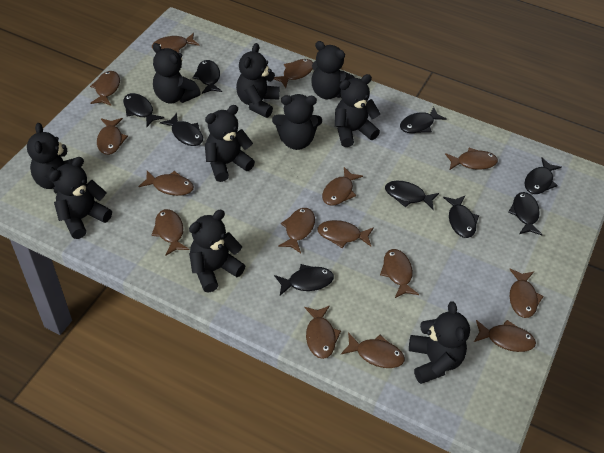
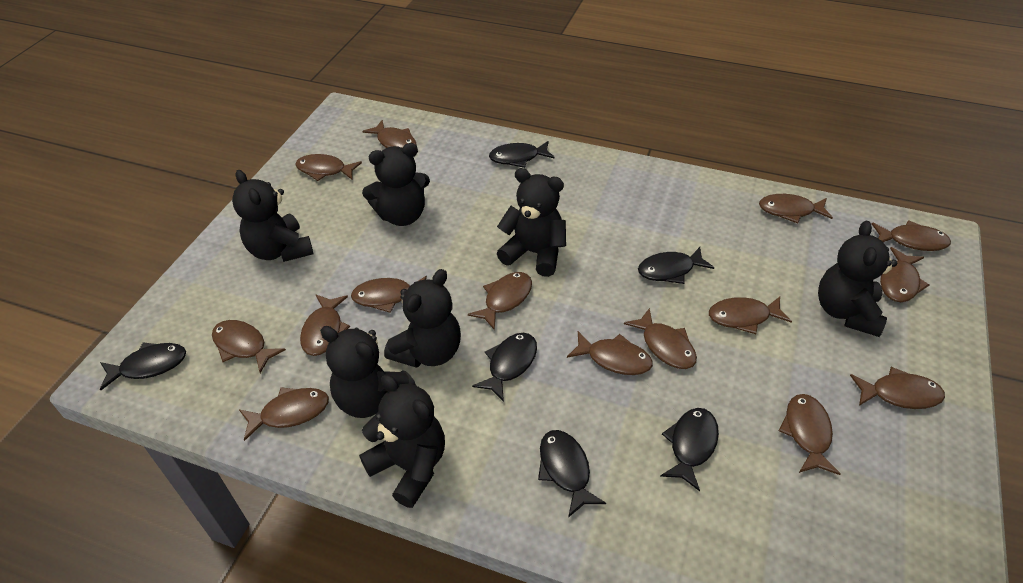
black fish: 9 -> 6
black teddy bear: 10 -> 7

